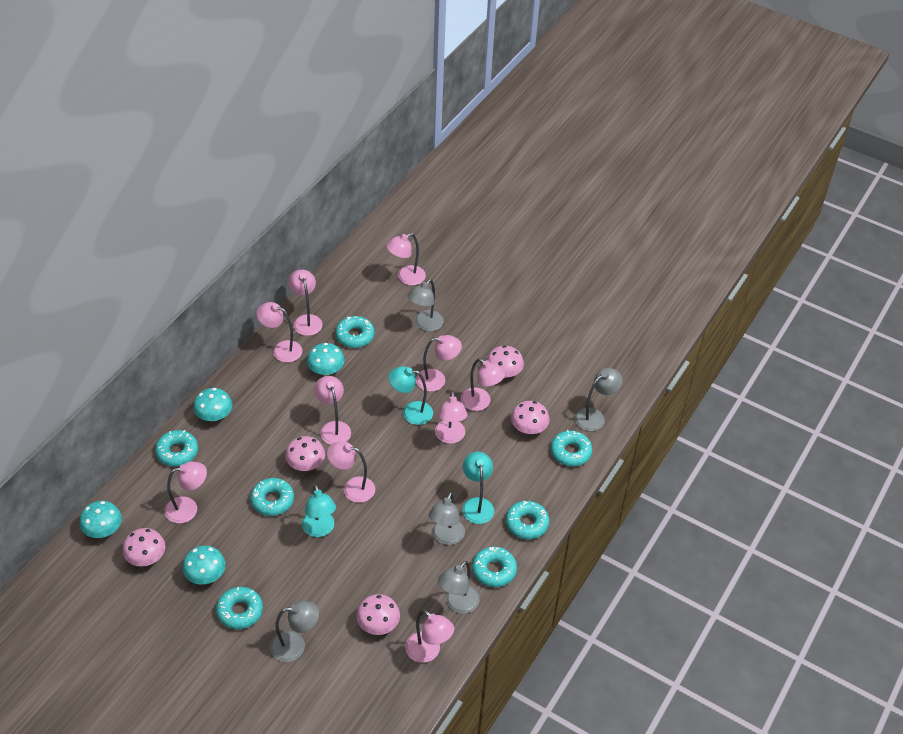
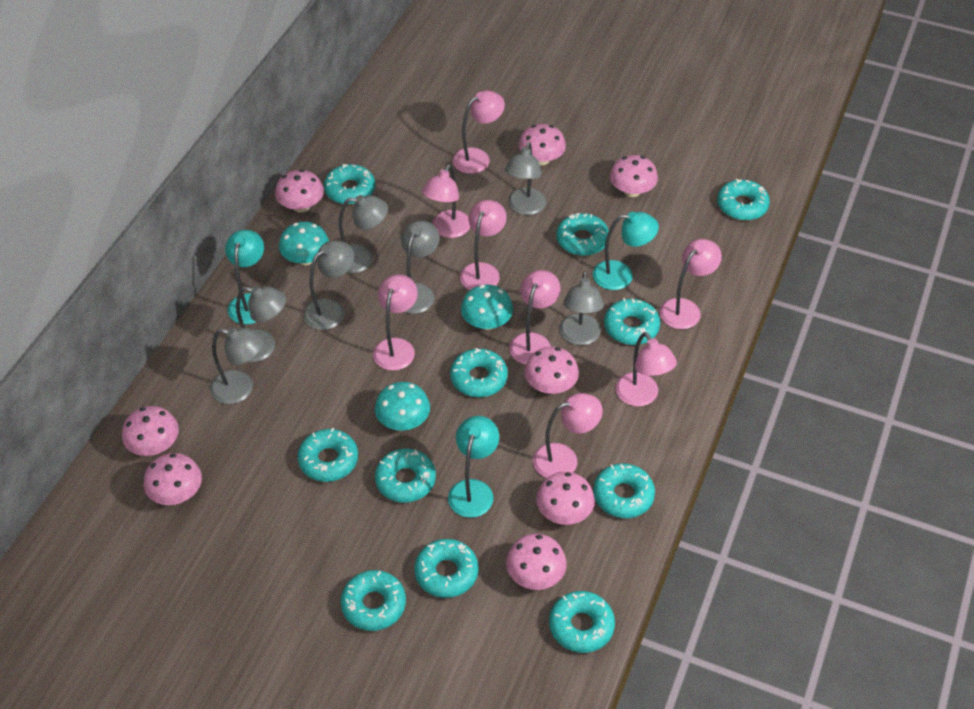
grey lamp: 5 -> 7
pink lamp: 10 -> 8
pink mushroom: 5 -> 8
turquoise donut: 7 -> 11
turquoise mushroom: 4 -> 3

